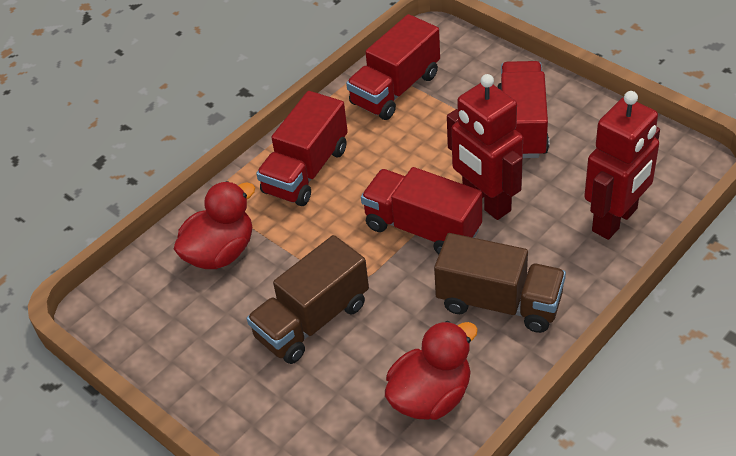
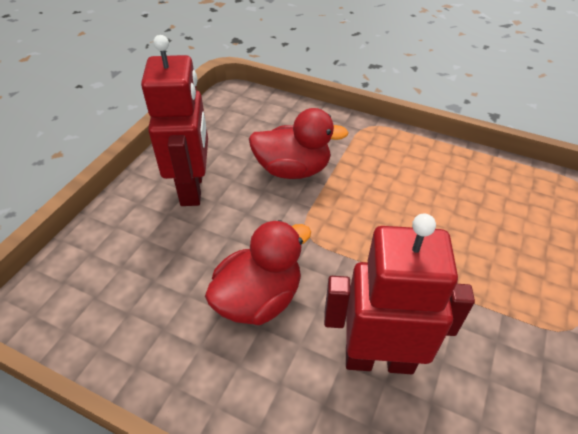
brown truck: 2 -> 0
red truck: 4 -> 0

